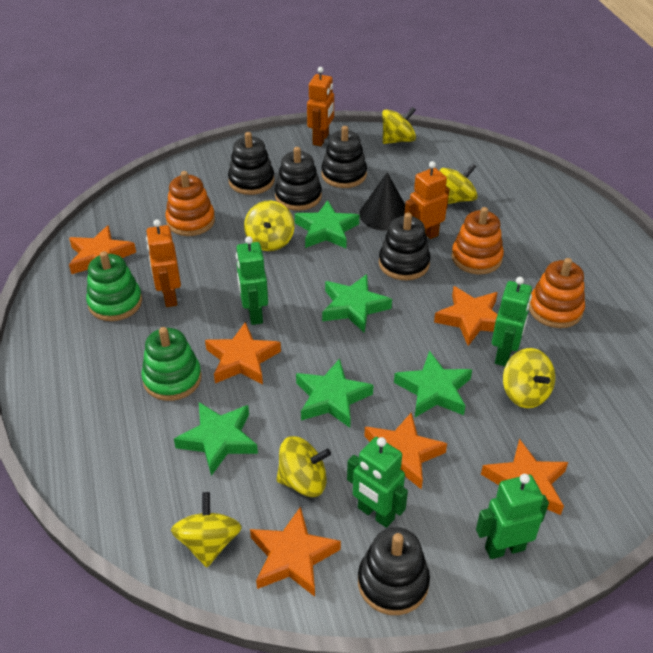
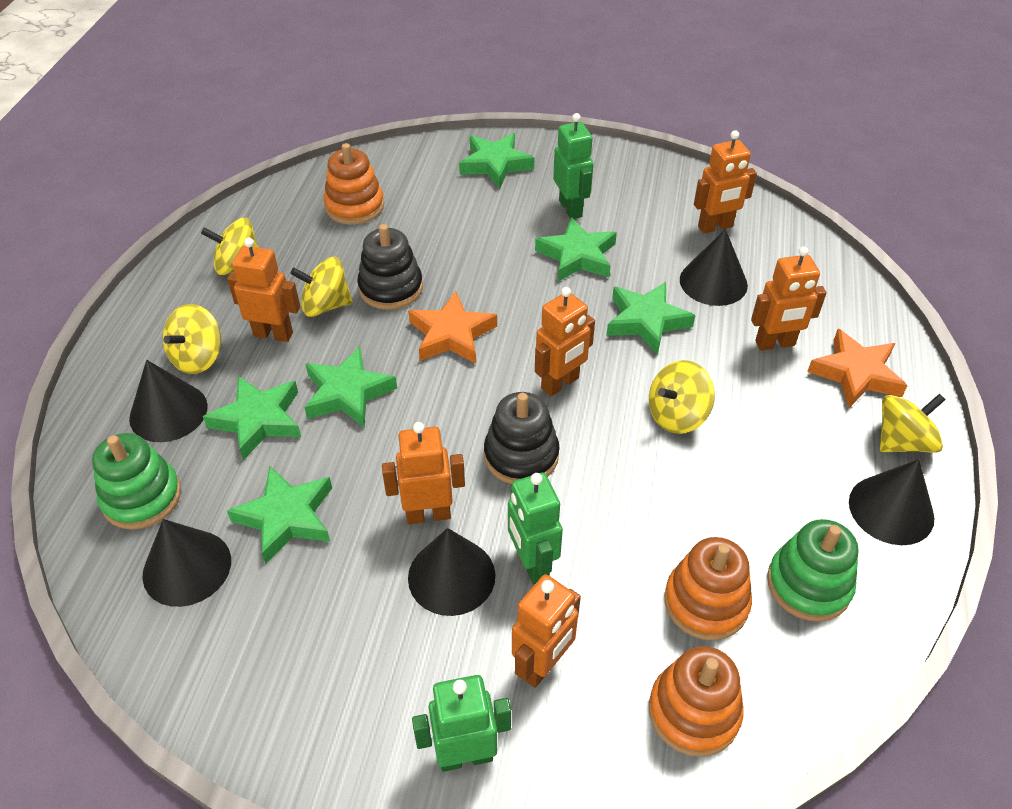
black cone: 1 -> 5
black stacking toy: 5 -> 2
green robot: 4 -> 3
green star: 5 -> 6
orange robot: 3 -> 6
orange star: 6 -> 2
yellow spinning top: 6 -> 5

